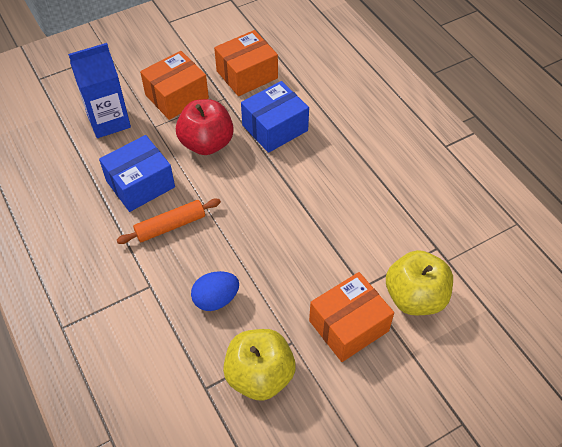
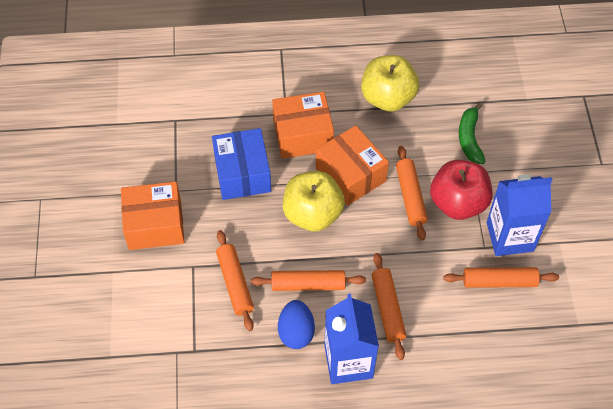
blue box: 2 -> 1
blue carton: 1 -> 2
green banana: 0 -> 1
orange rolling pin: 1 -> 5

